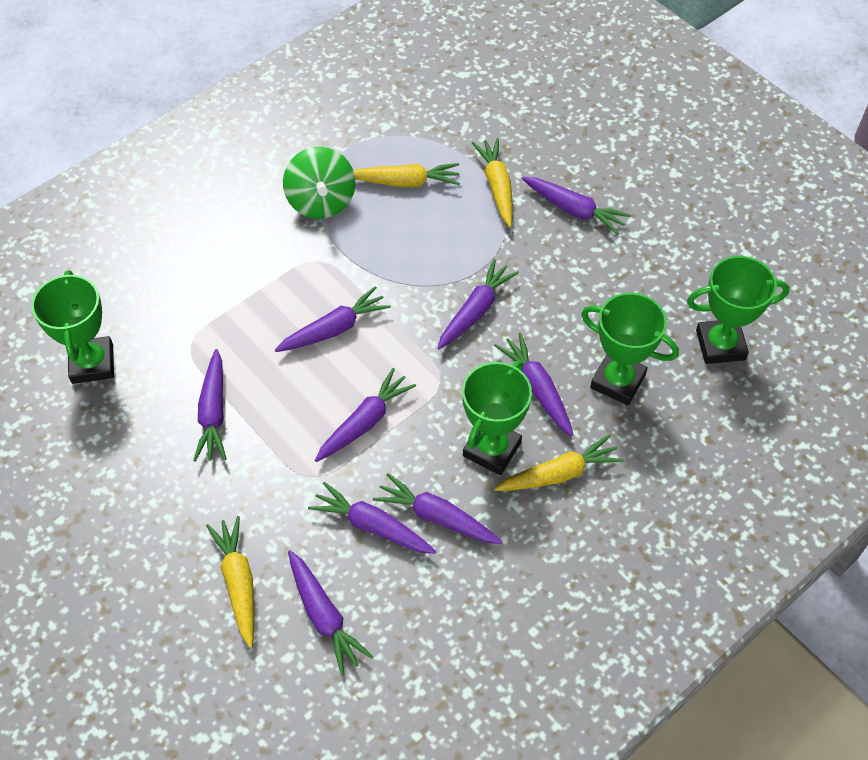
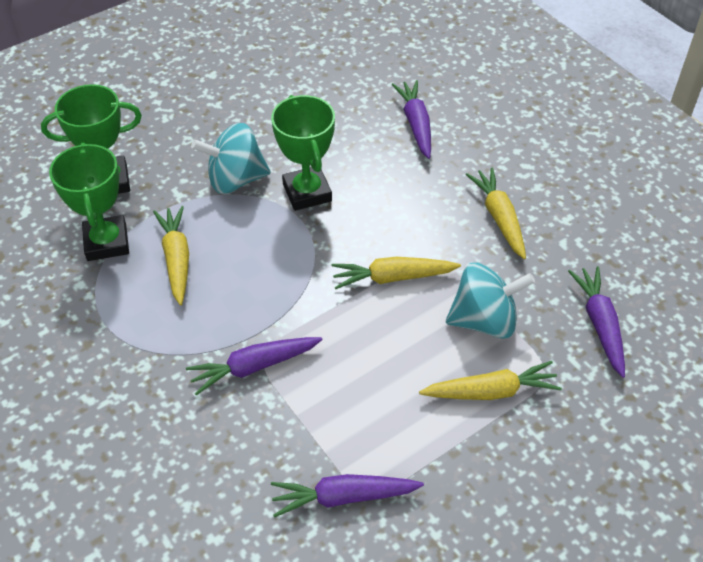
green spinning top: 1 -> 0
green trophy: 4 -> 3
purple carrot: 9 -> 4
turquoise spinning top: 0 -> 2

